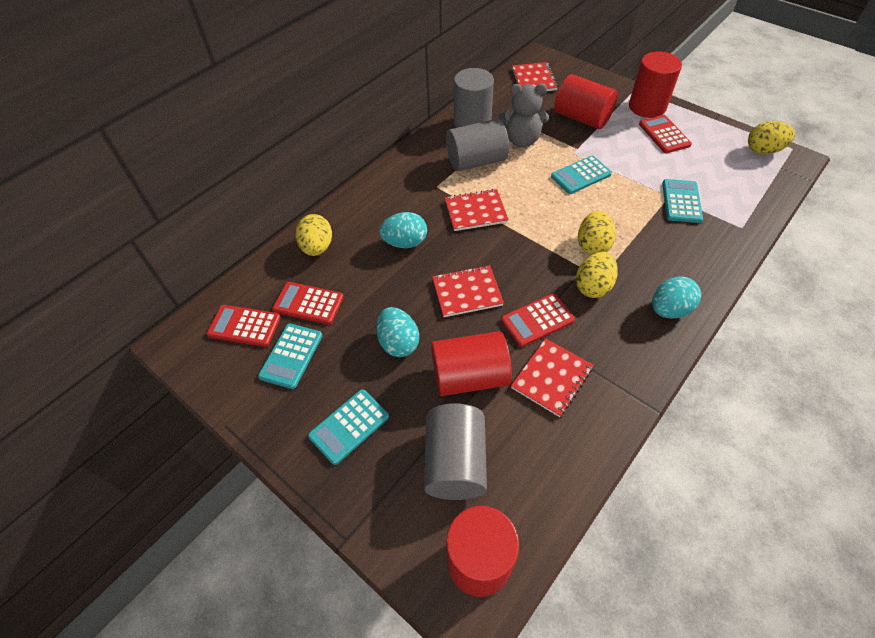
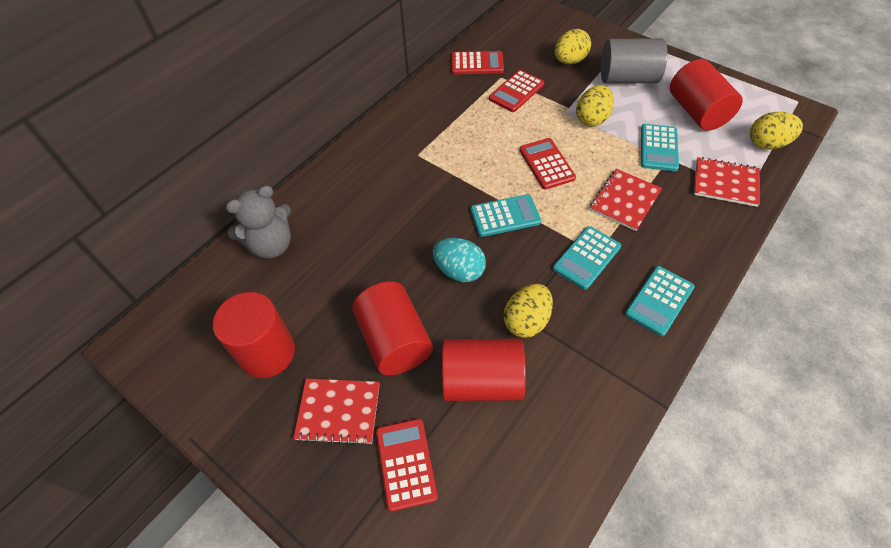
grey cylinder: 3 -> 1
red notebook: 4 -> 3
turquoise egg: 3 -> 1

